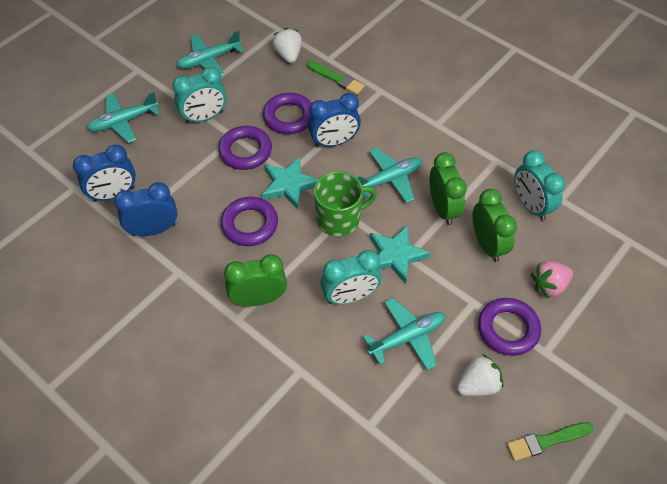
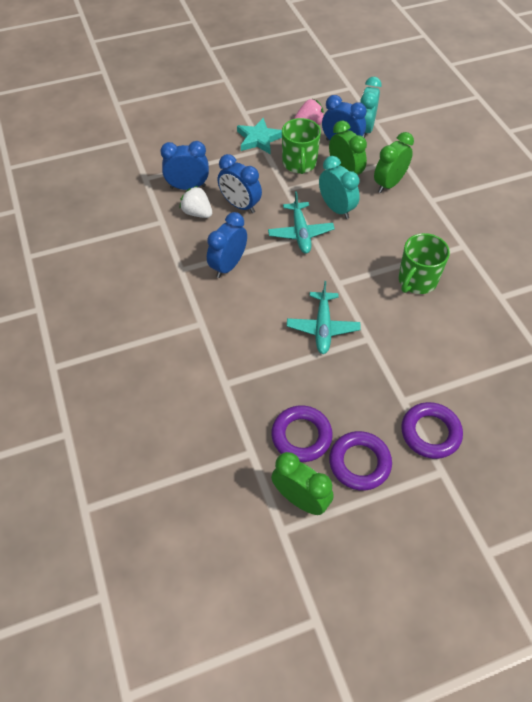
blue clock: 3 -> 4
green brush: 2 -> 0
green mug: 1 -> 2
purple ring: 4 -> 3
turquoise clock: 3 -> 2
turquoise plane: 4 -> 2
turquoise star: 2 -> 1
white strawberry: 2 -> 1

